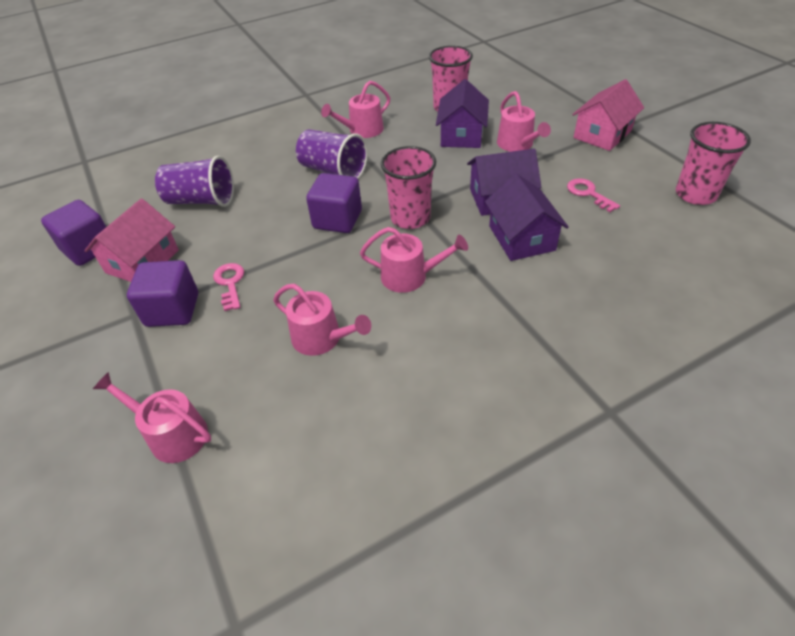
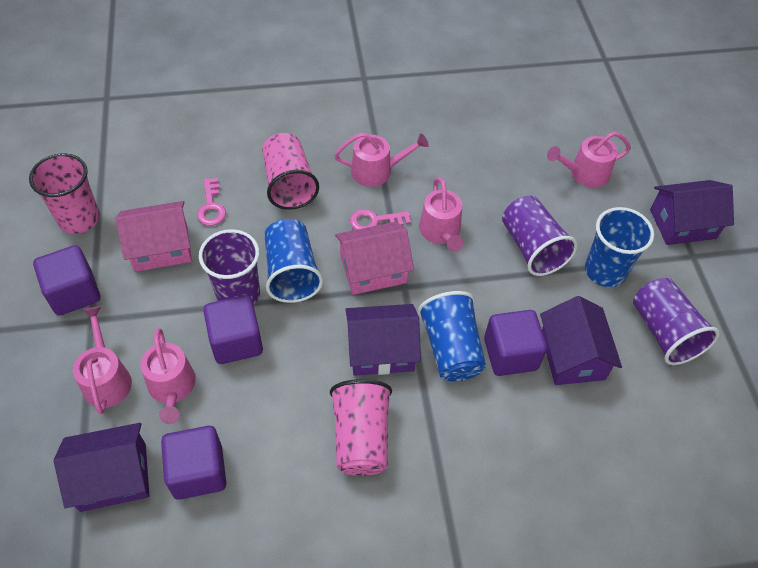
blue cup: 0 -> 3
purple cube: 3 -> 4
purple cup: 2 -> 3
purple house: 3 -> 4

